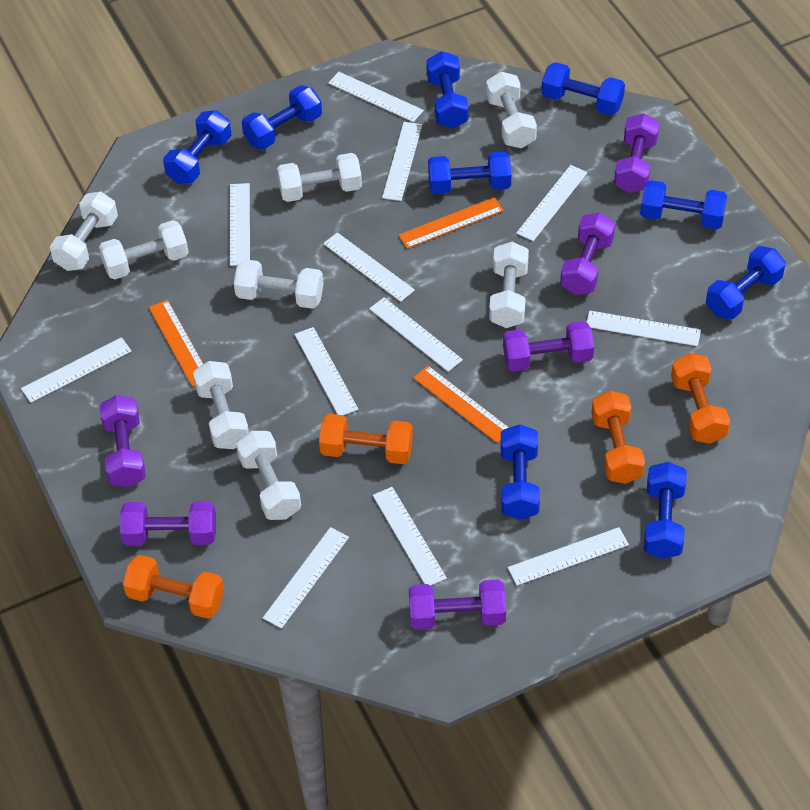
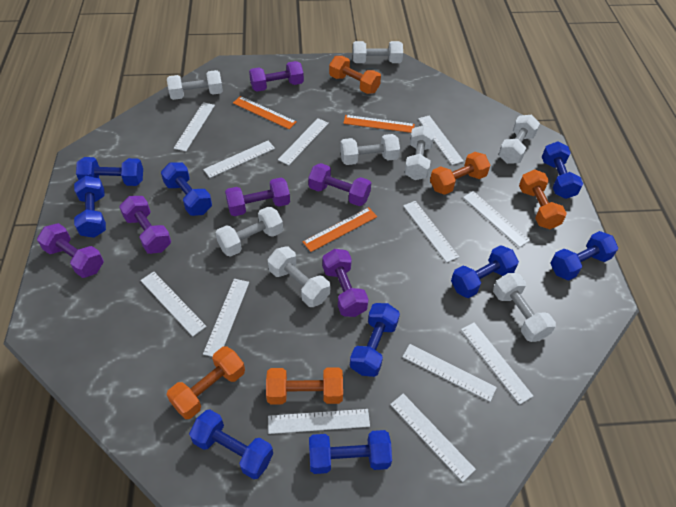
orange dumbbell: 4 -> 5

